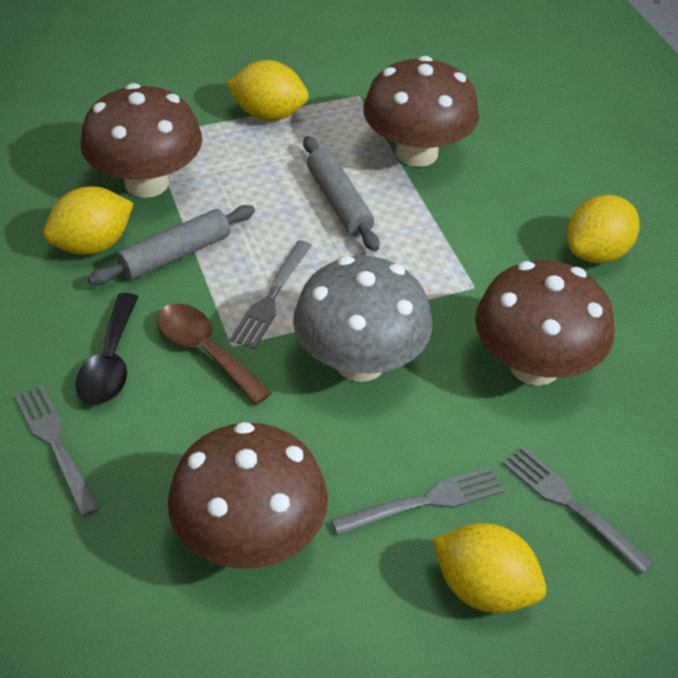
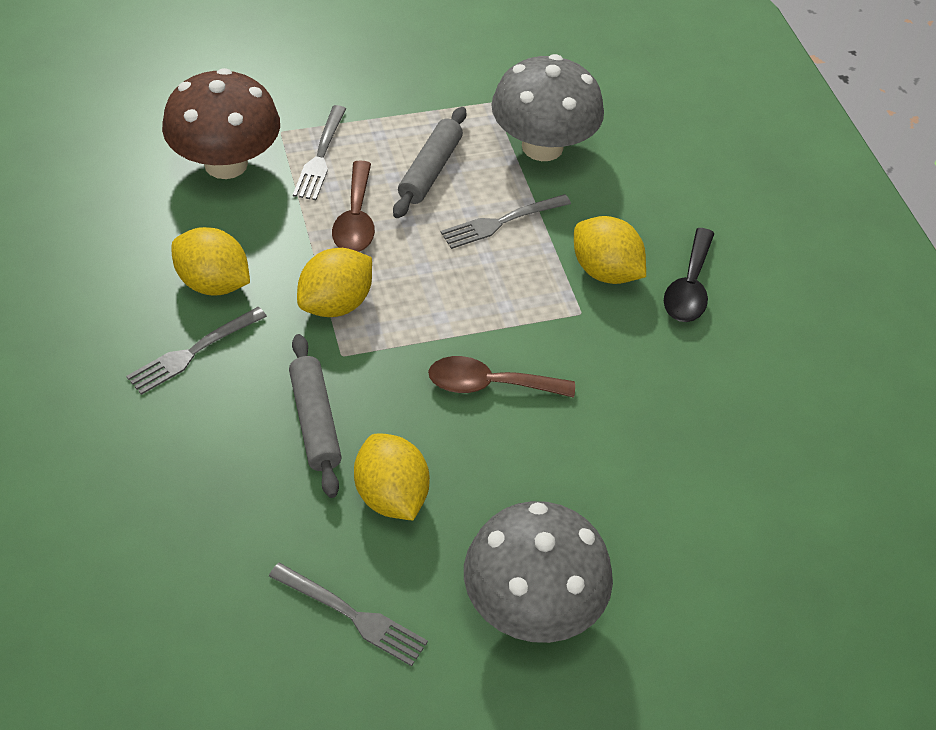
brown mushroom: 4 -> 1
brown spoon: 1 -> 2
grey mushroom: 1 -> 2

